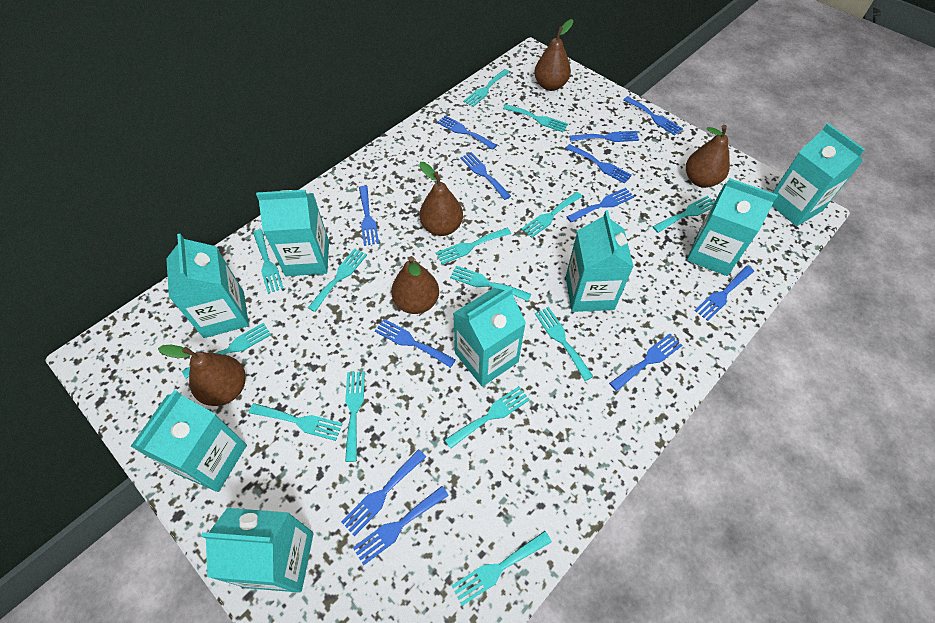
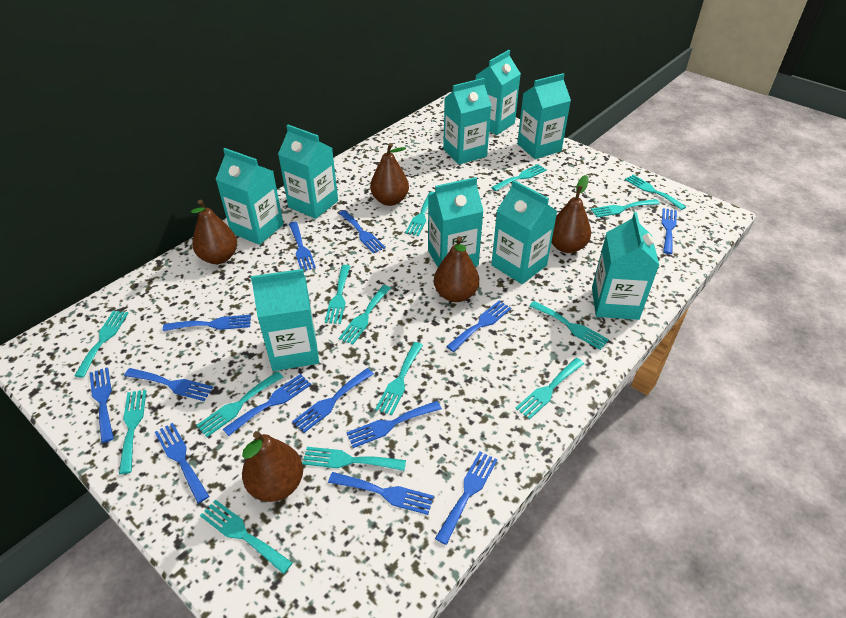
blue fork: 12 -> 13
turquoise carton: 8 -> 9

